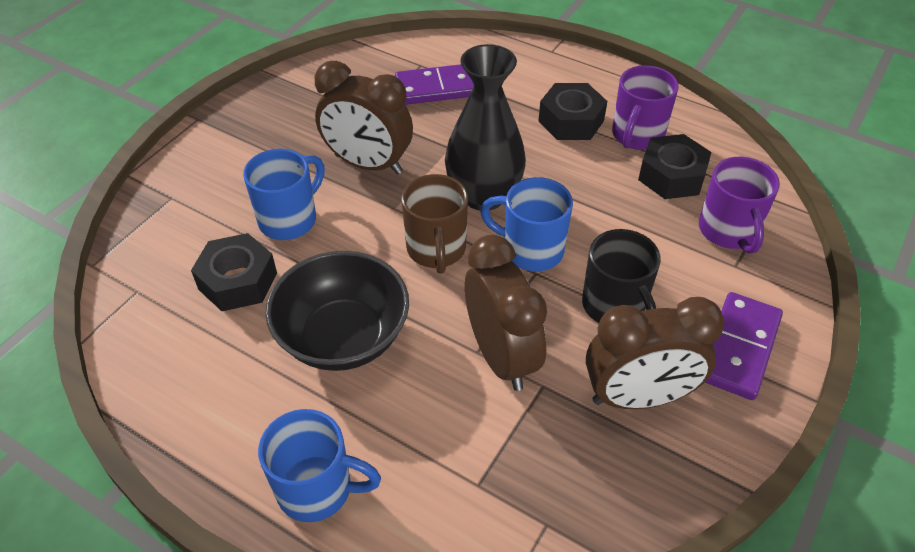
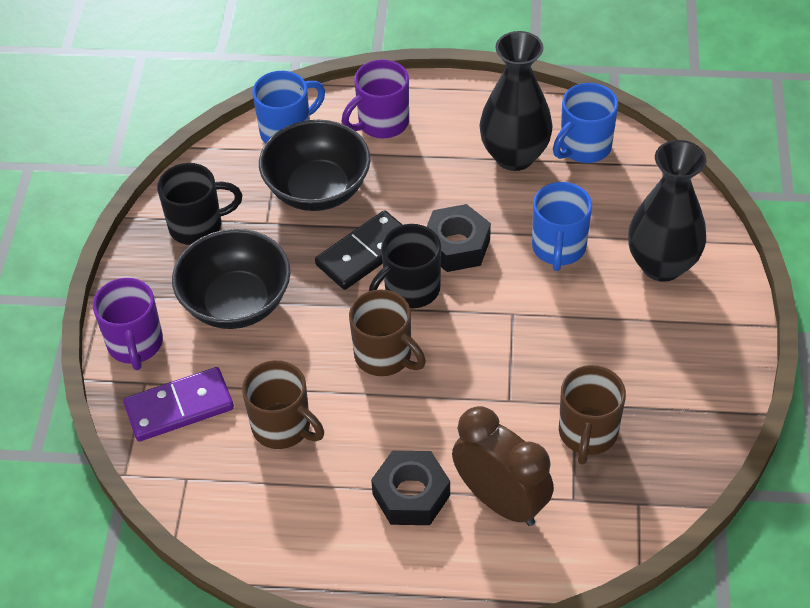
black bowl: 1 -> 2
black domino: 0 -> 1
black mug: 1 -> 2
black nut: 3 -> 2
black vase: 1 -> 2
brown clock: 3 -> 1
brown mug: 1 -> 3
purple domino: 2 -> 1

